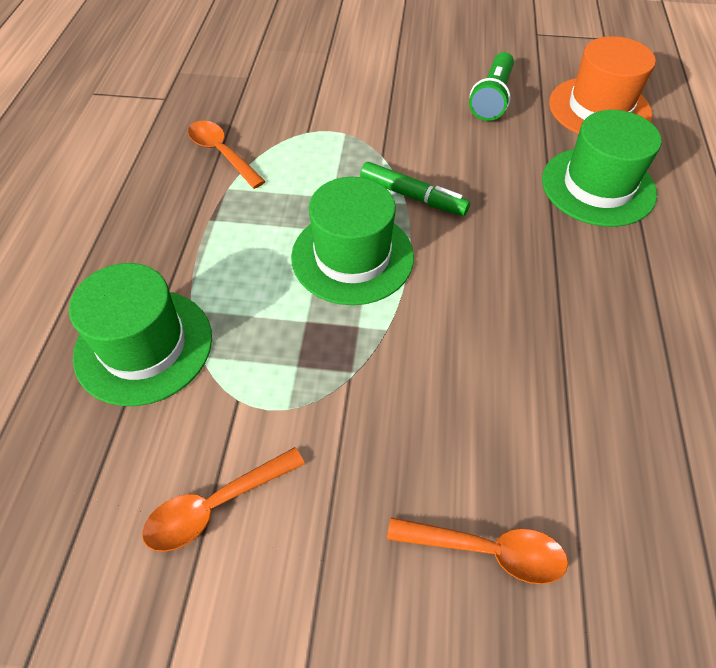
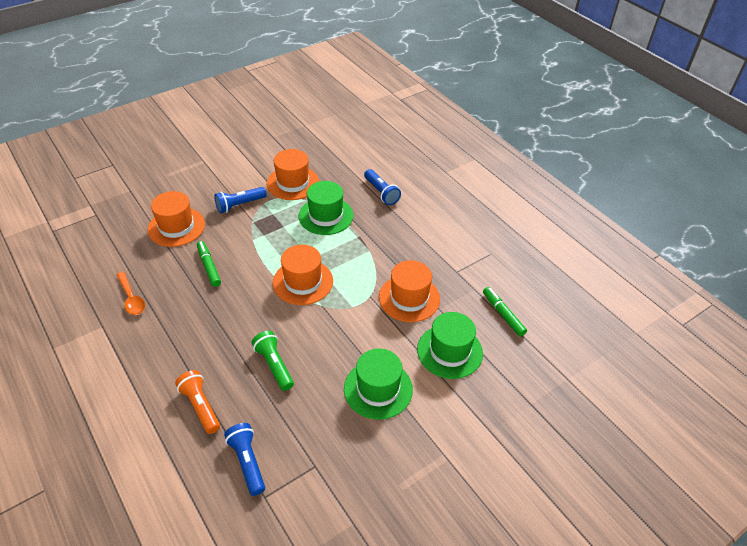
blue flashlight: 0 -> 3
green marker: 1 -> 2
orange flashlight: 0 -> 1
orange hat: 1 -> 4
orange spoon: 3 -> 1

